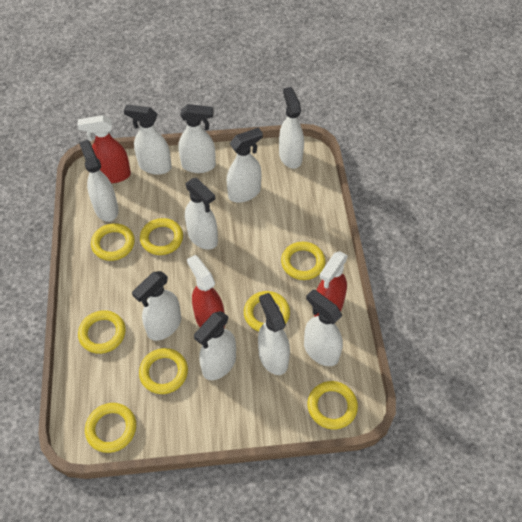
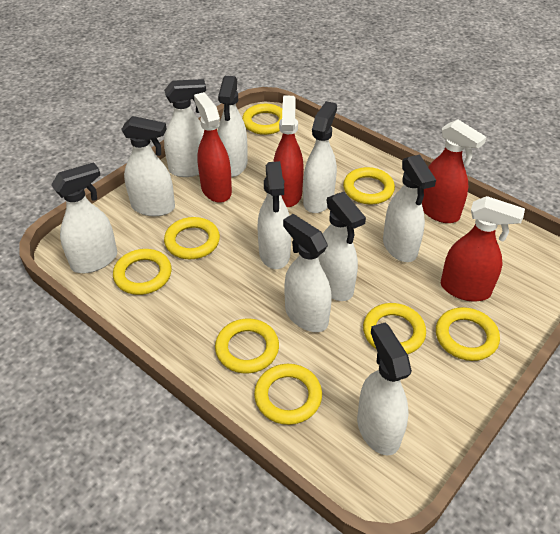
red spray bottle: 3 -> 4

